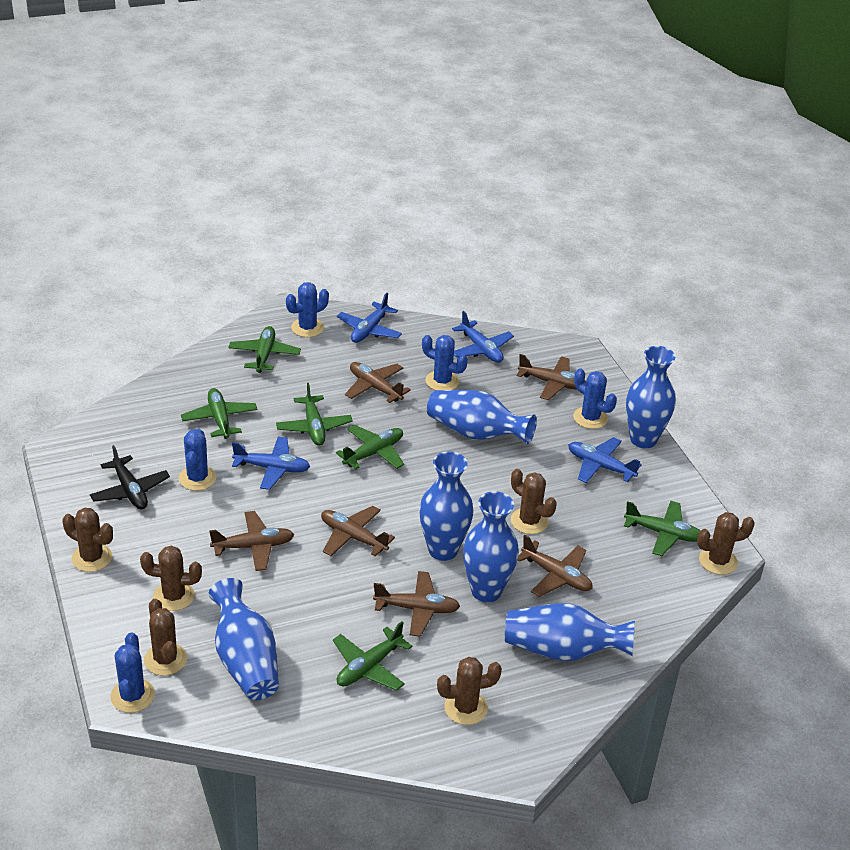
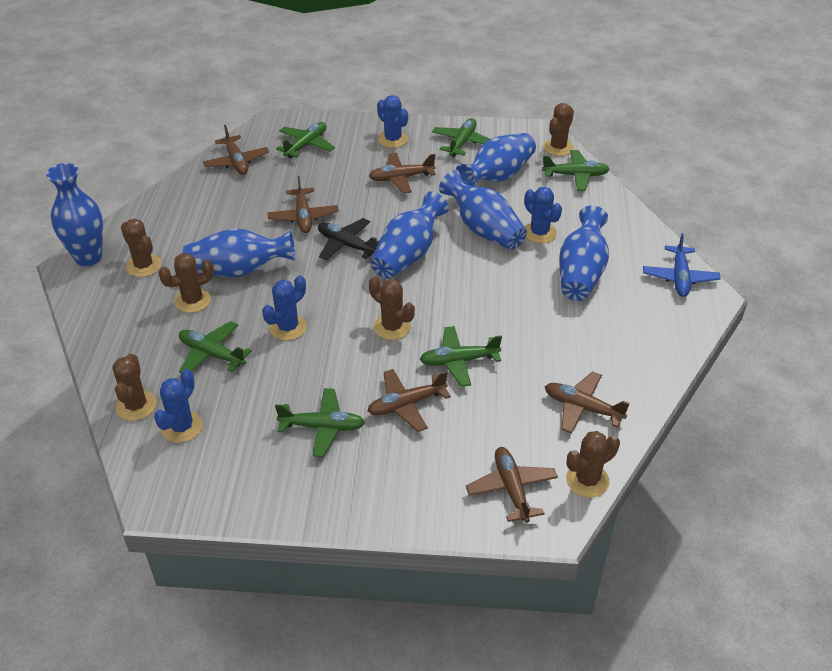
blue cactus: 5 -> 4
blue plane: 4 -> 1

